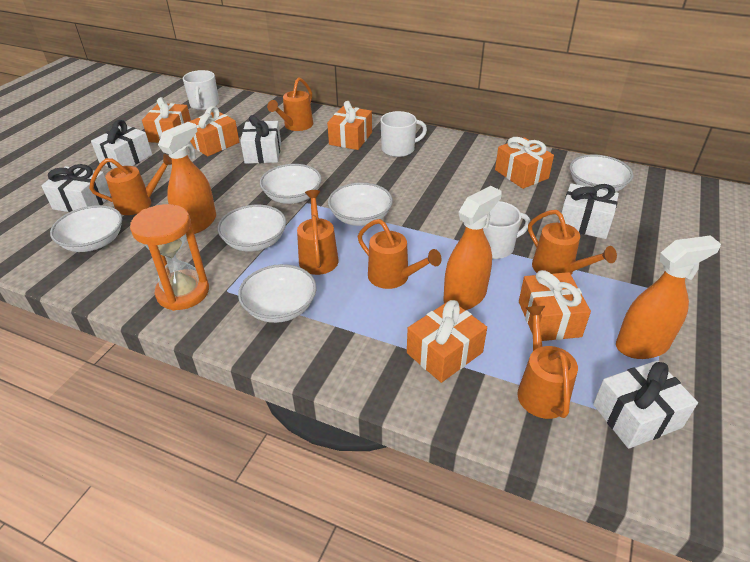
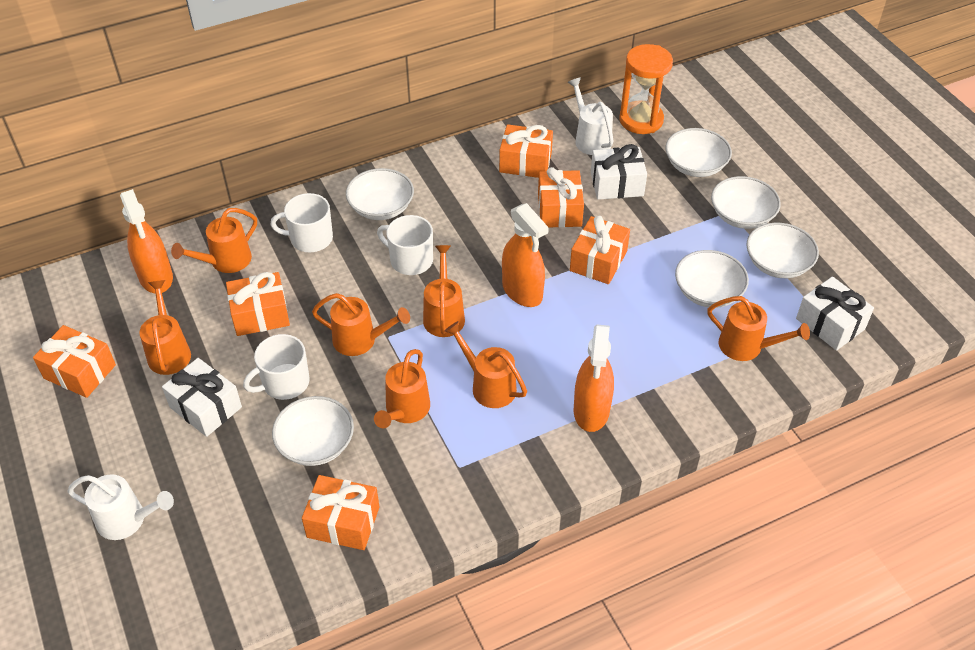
orange watering can: 6 -> 7
white gift: 5 -> 3
white watering can: 0 -> 2

